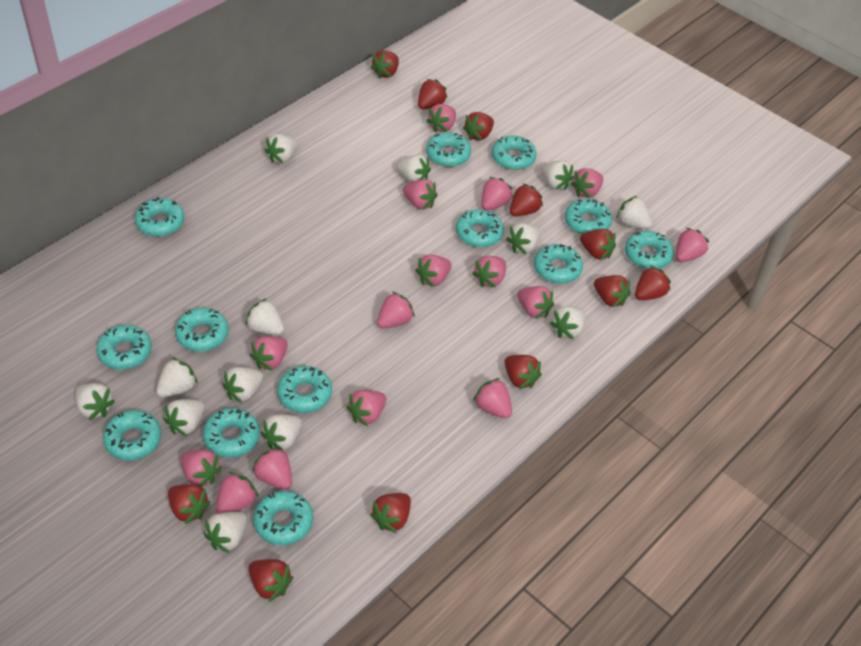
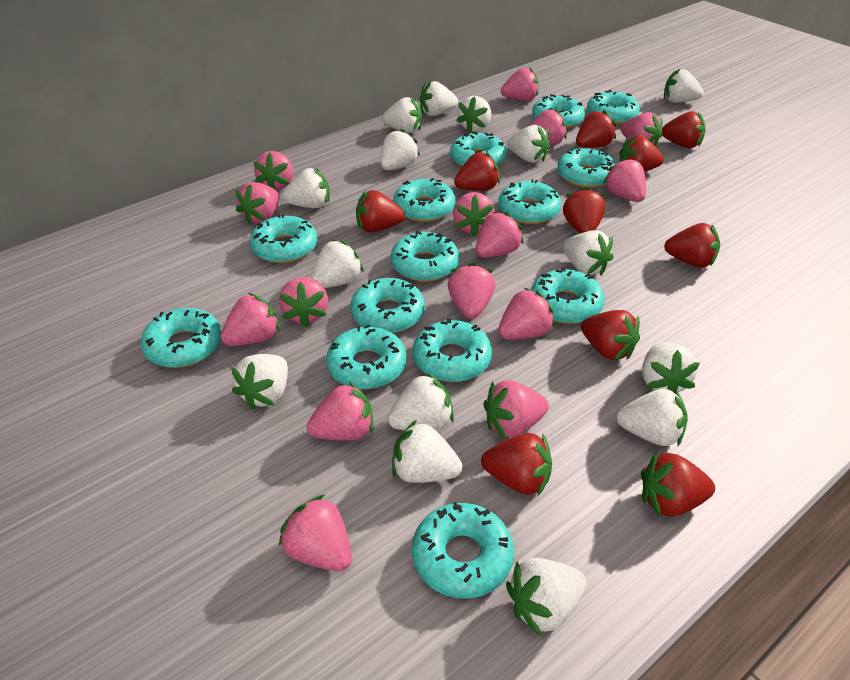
red strawberry: 11 -> 10
turquoise donut: 13 -> 14
white strawberry: 13 -> 15

